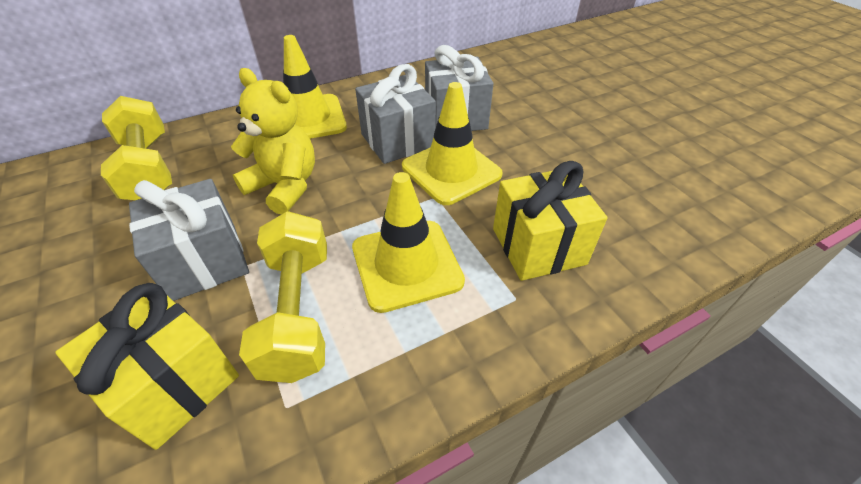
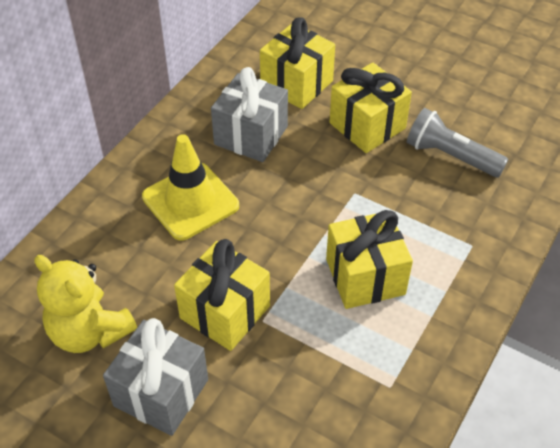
grey flashlight: 0 -> 1
grey gift: 3 -> 2
yellow dumbbell: 2 -> 0
yellow gift: 2 -> 4
yellow traffic cone: 3 -> 1

